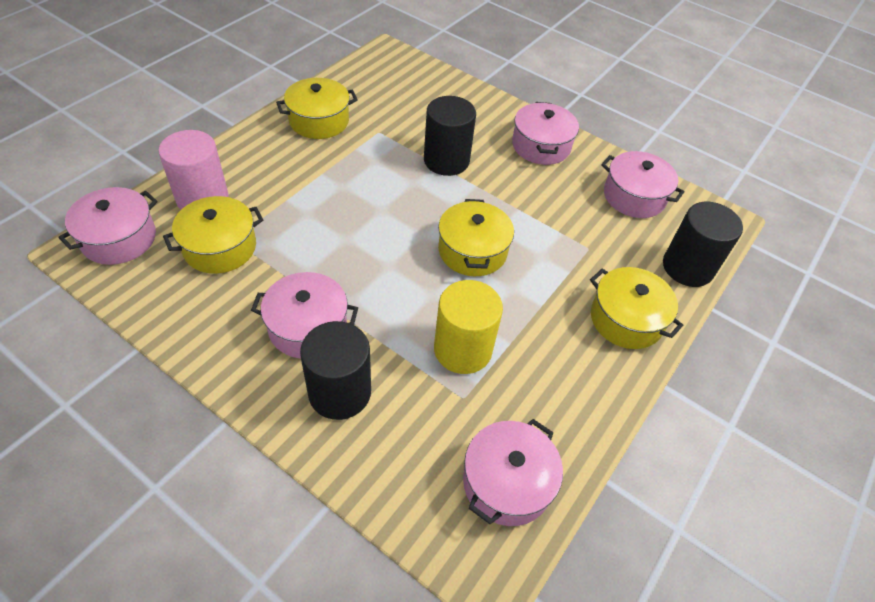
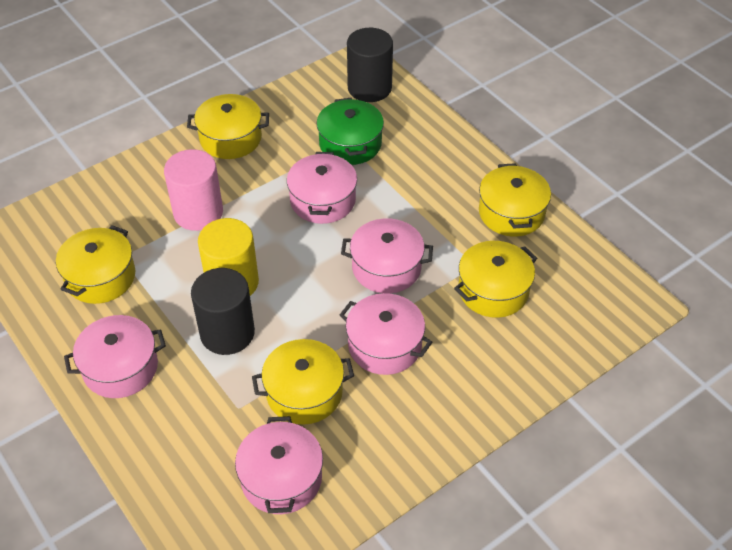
black cylinder: 3 -> 2
green pot: 0 -> 1
yellow pot: 4 -> 5

